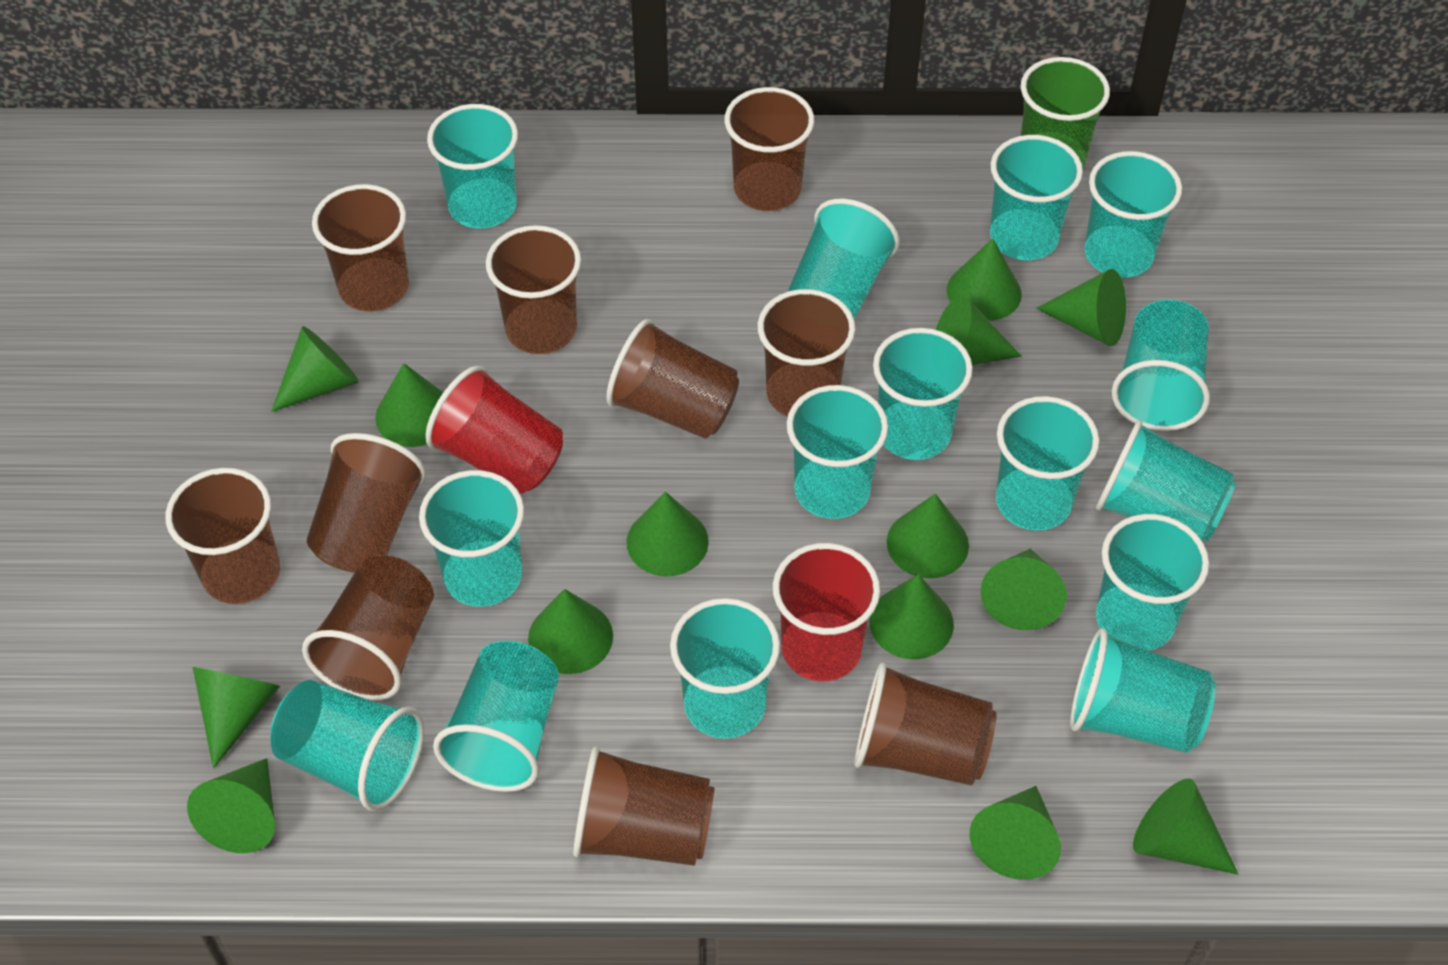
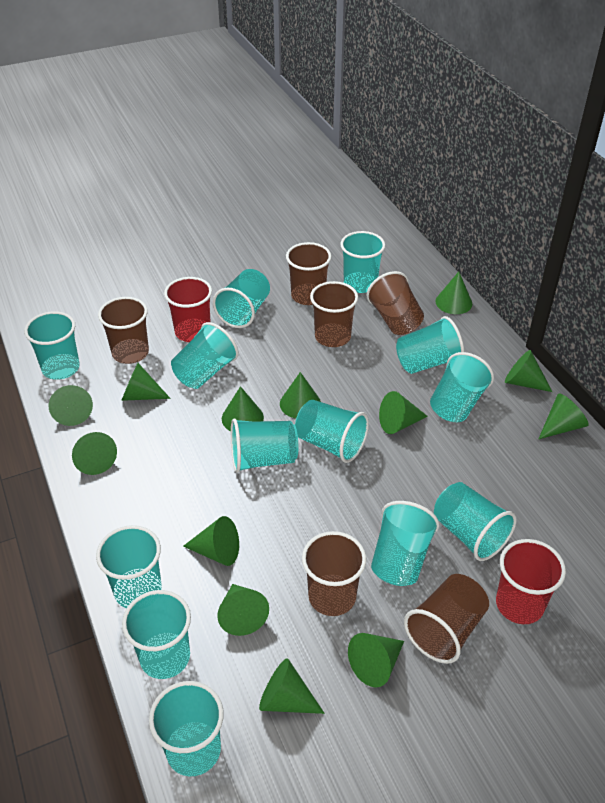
brown cup: 10 -> 6
green cone: 14 -> 13
green cup: 1 -> 0
turquoise cup: 15 -> 13

